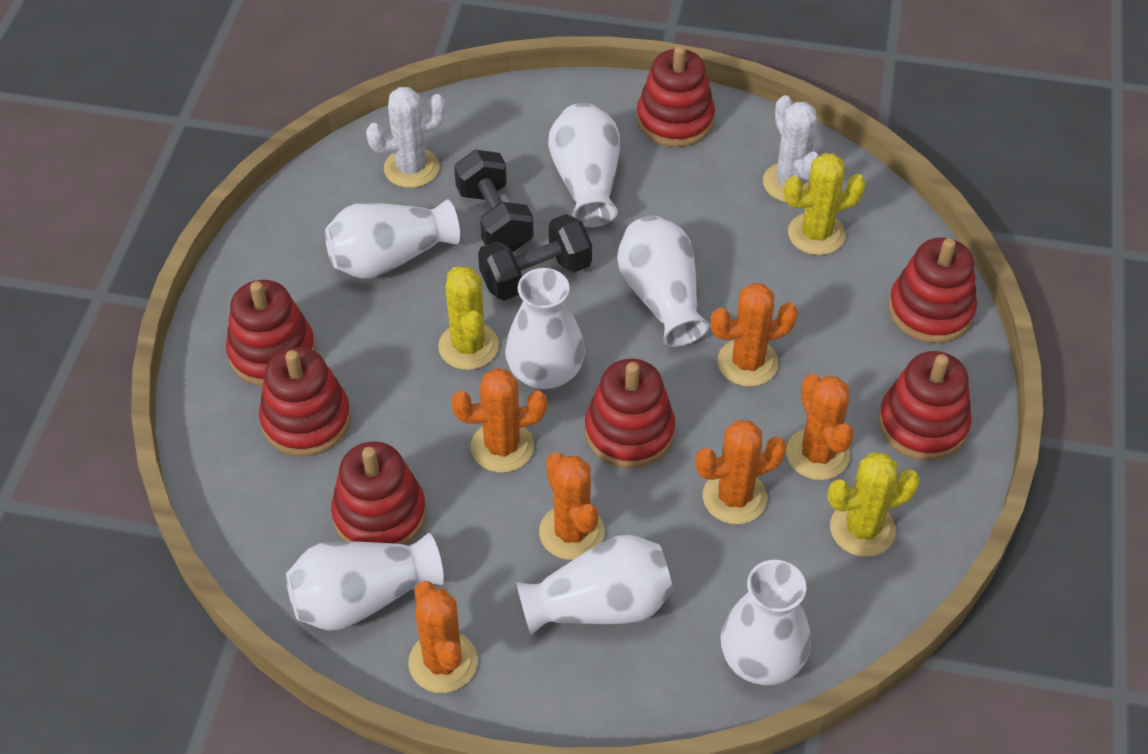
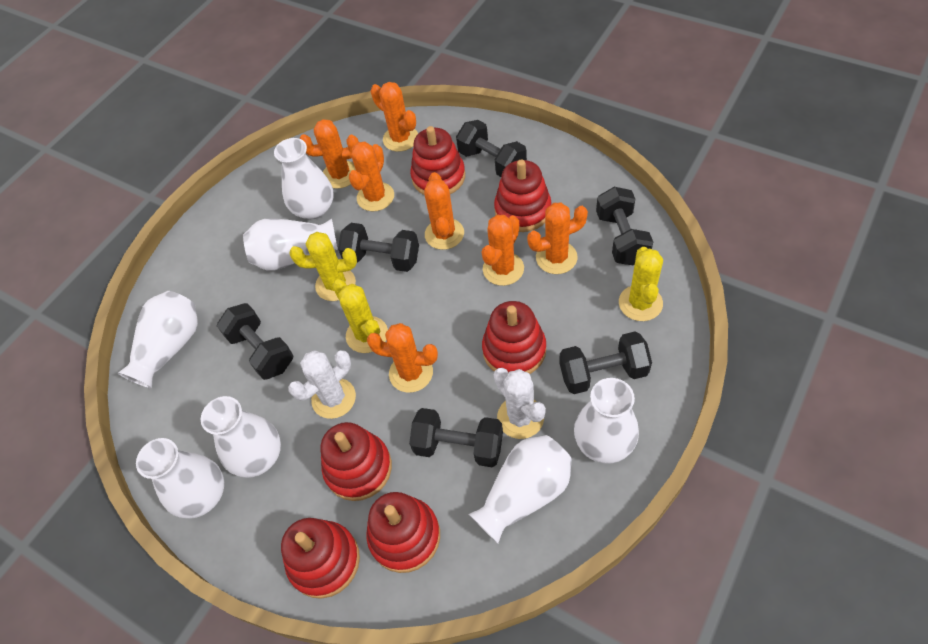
black dumbbell: 2 -> 6
orange cactus: 6 -> 7
red stacking toy: 7 -> 6

